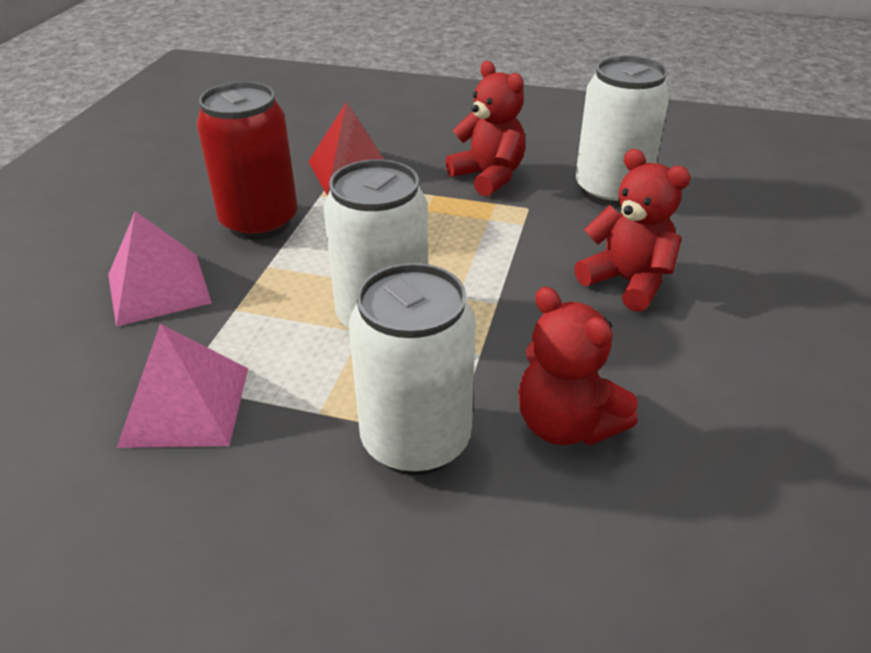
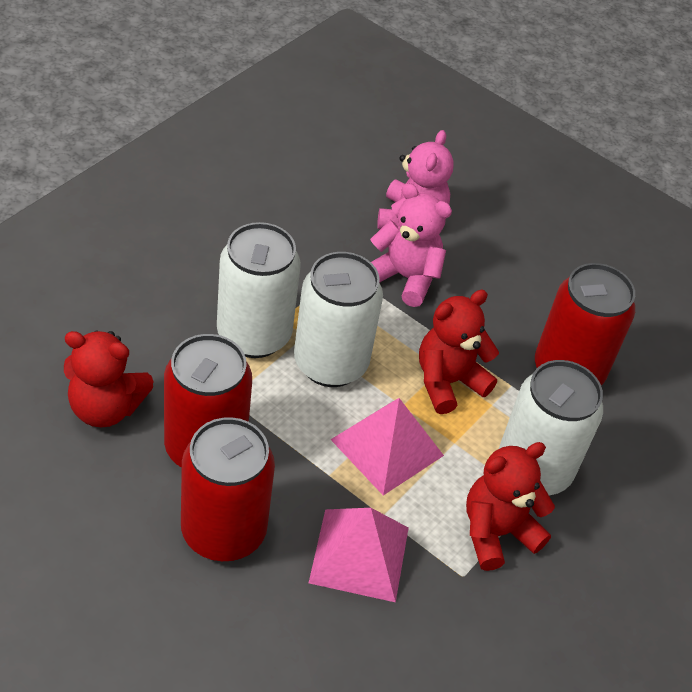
pink teddy bear: 0 -> 2
red can: 1 -> 3
red pyramid: 1 -> 0

